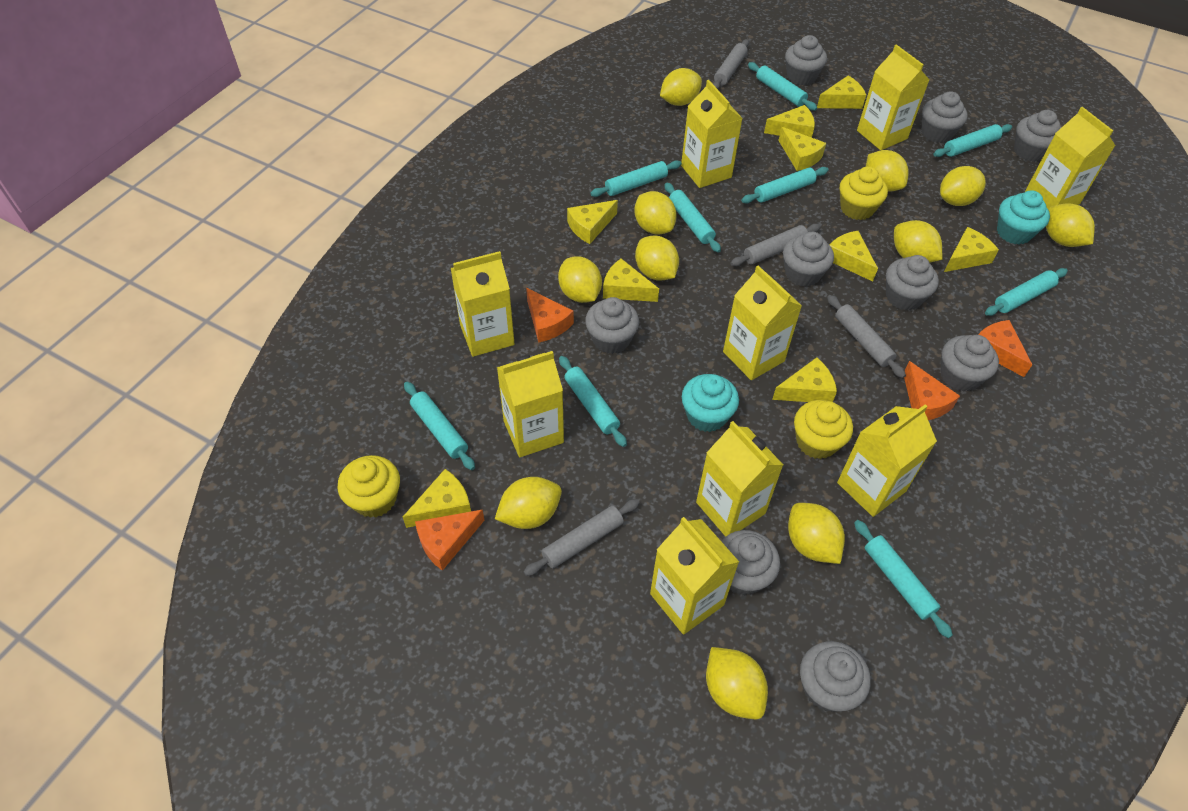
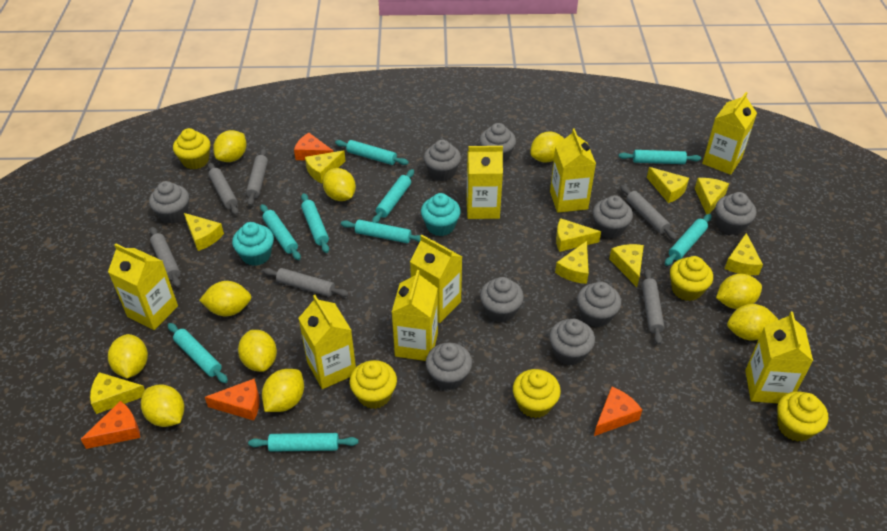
grey rolling pin: 4 -> 6
yellow carton: 9 -> 8
yellow cupcake: 3 -> 5
yellow lemon: 11 -> 10

